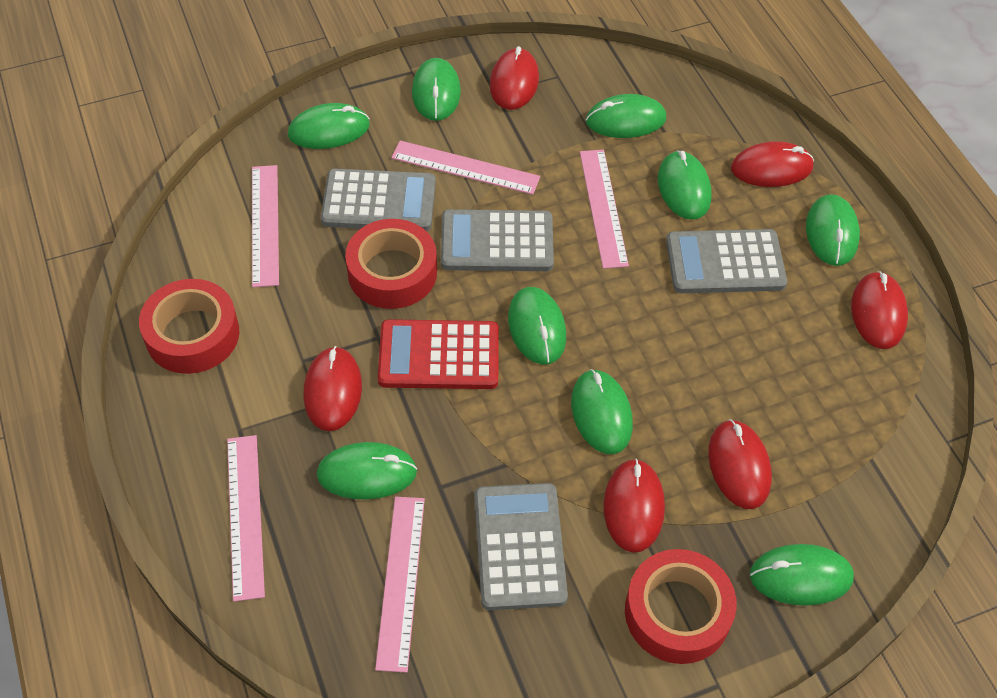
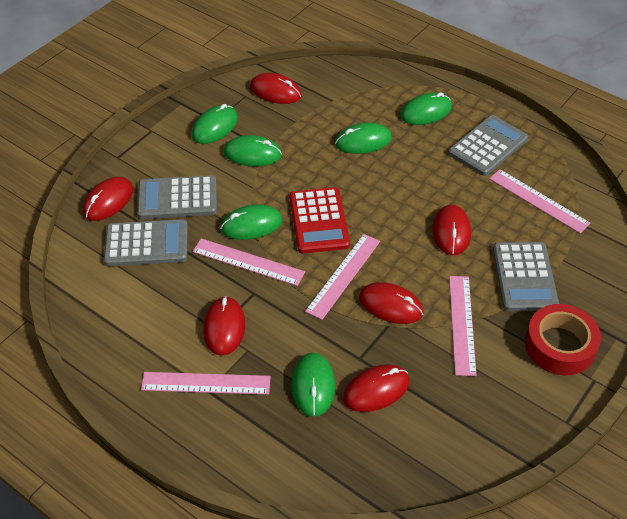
green mouse: 9 -> 6
red tape: 3 -> 1

